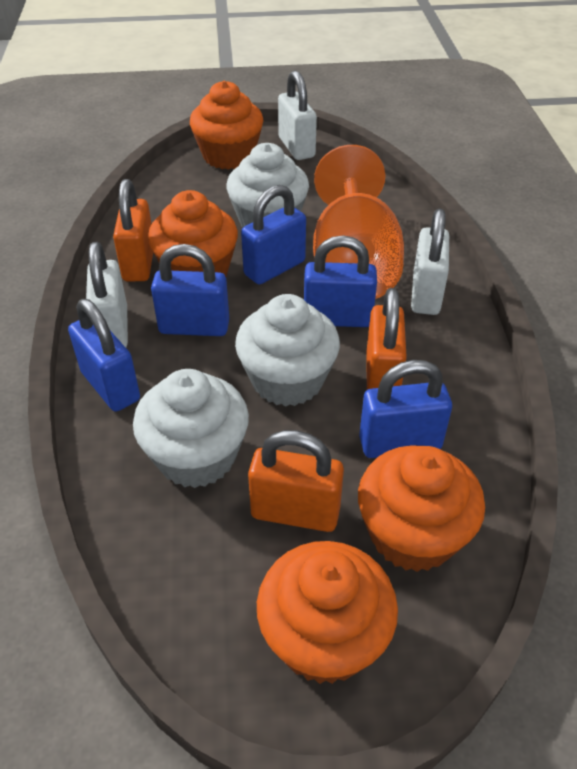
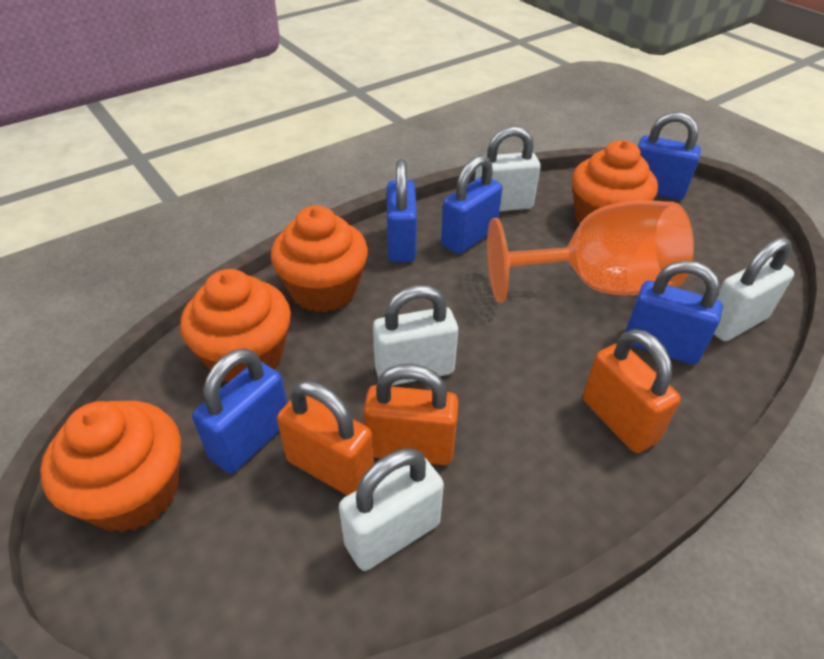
white cupcake: 3 -> 0
white padlock: 3 -> 4

